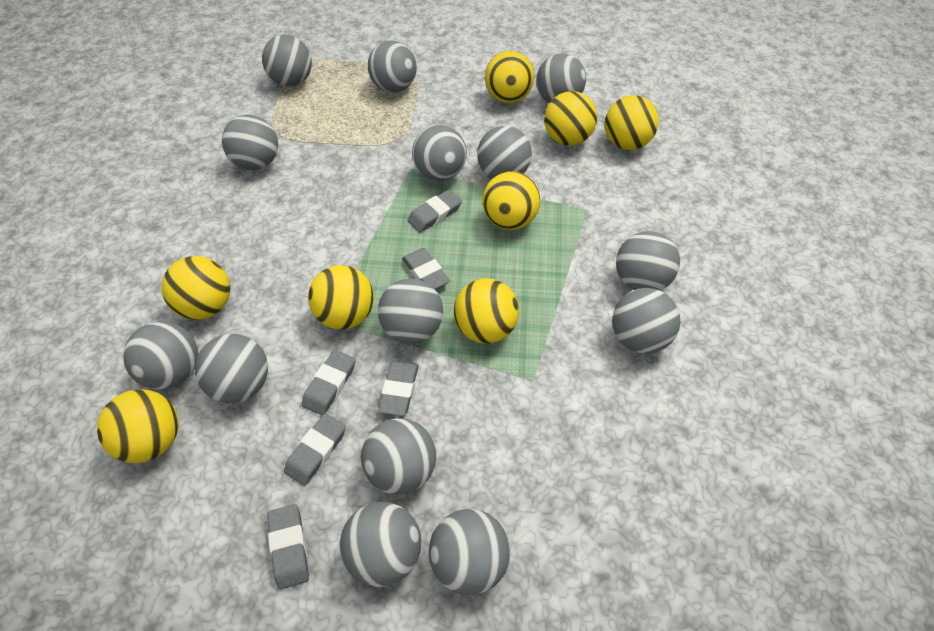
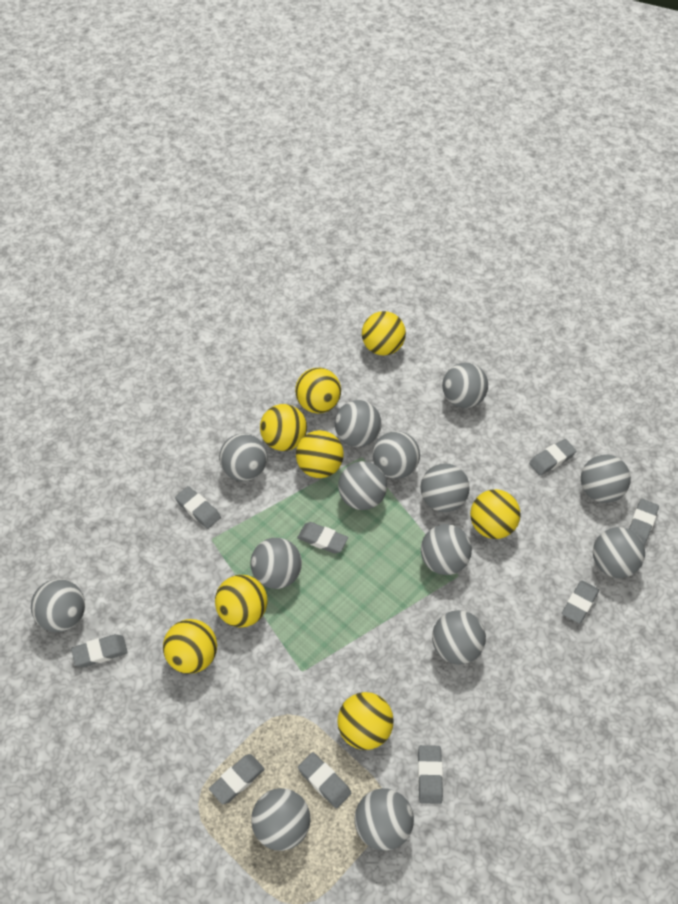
grey eraser: 6 -> 9

